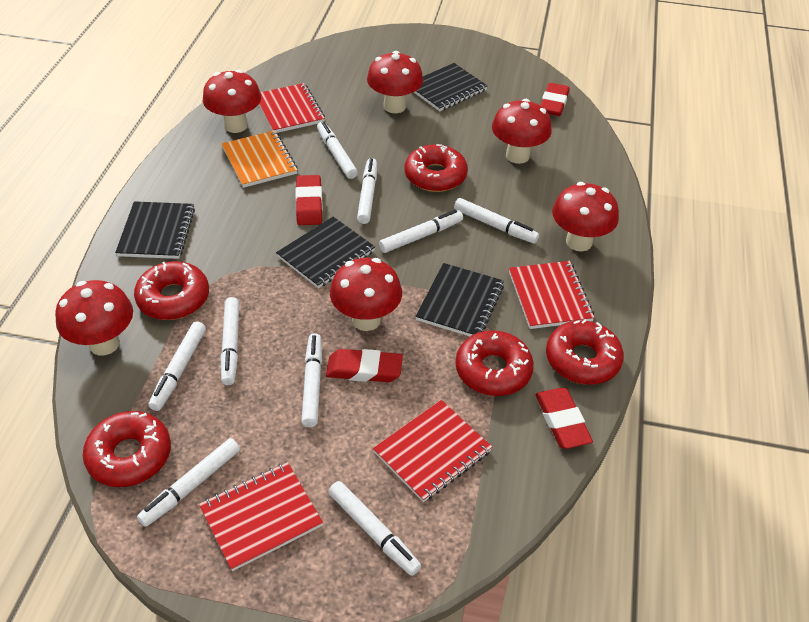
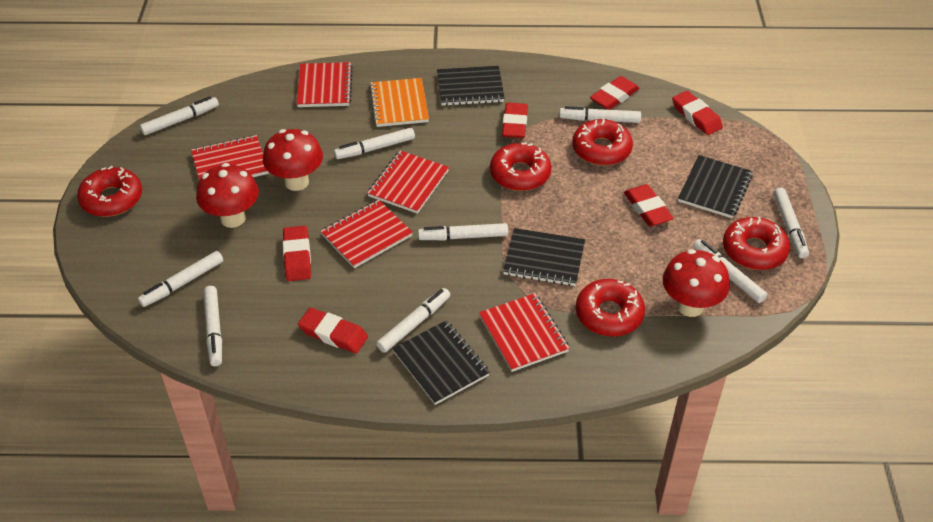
red eraser: 4 -> 6
red mushroom: 6 -> 3
red notebook: 4 -> 5

